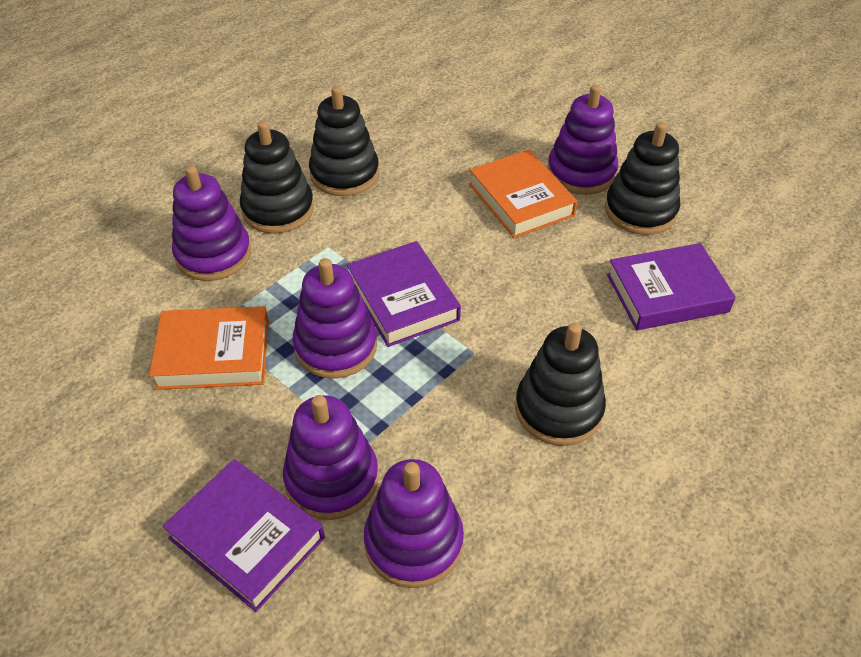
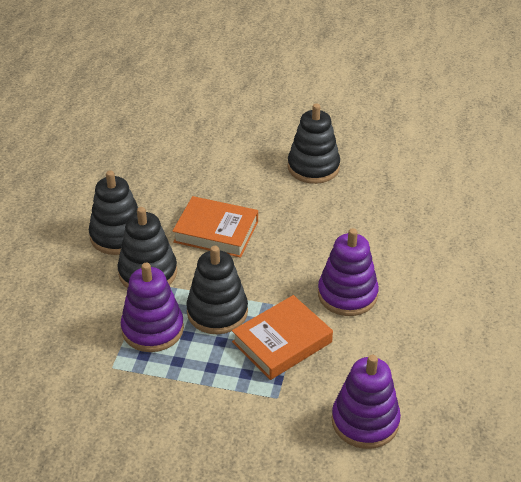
purple book: 3 -> 0
purple stacking toy: 5 -> 3

